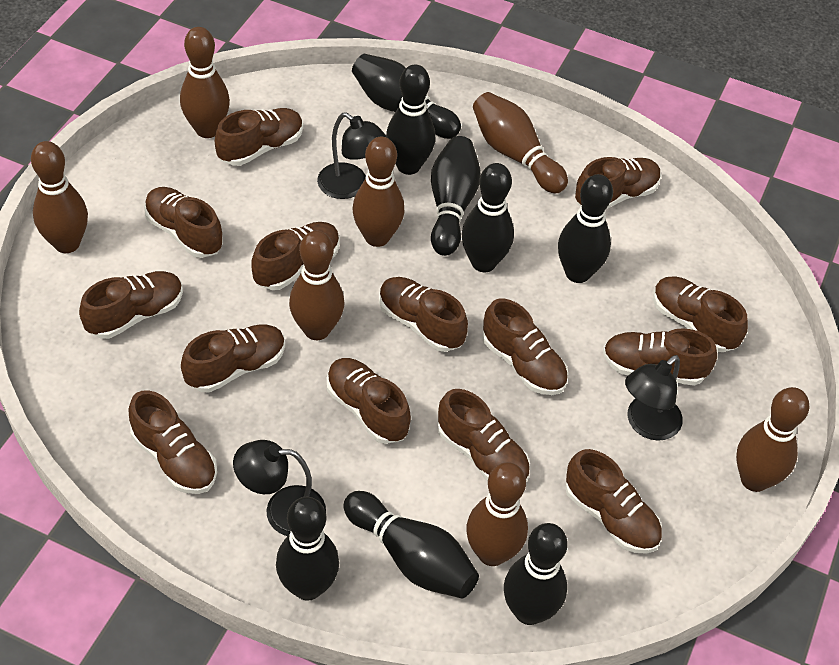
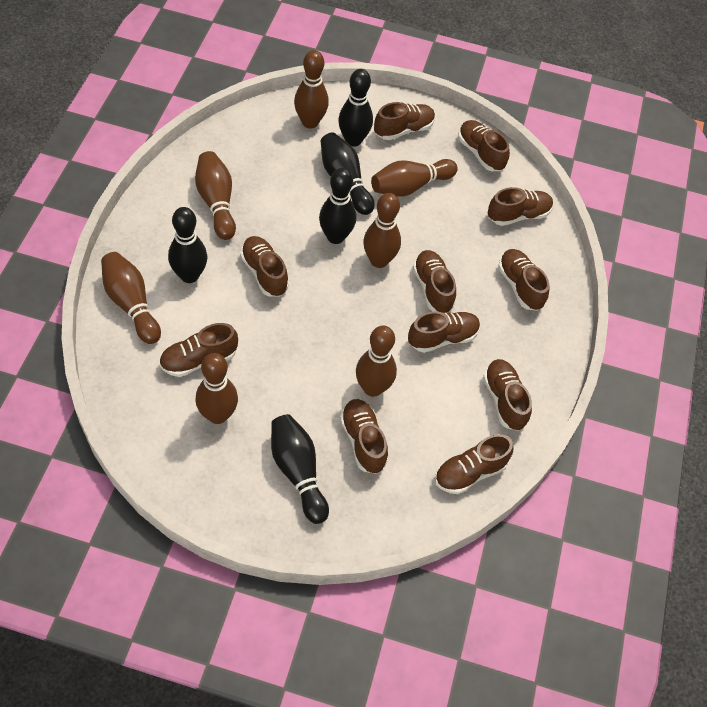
black bowling pin: 8 -> 5
black lamp: 3 -> 0
brown shoe: 14 -> 11

